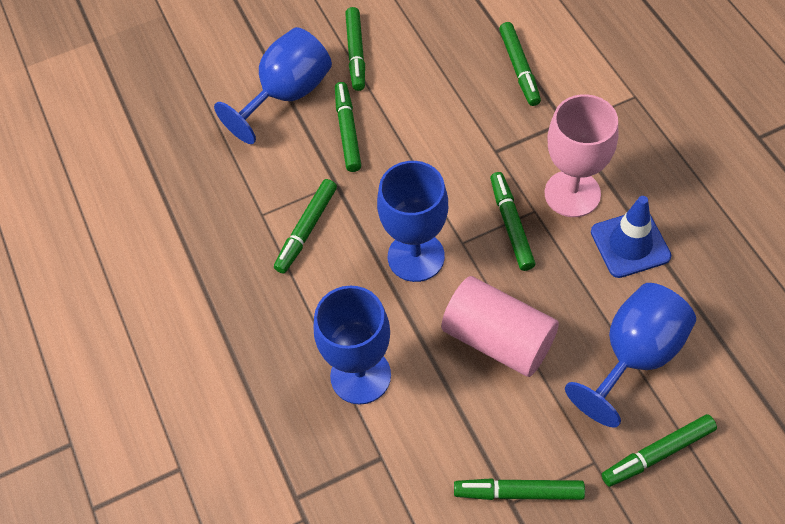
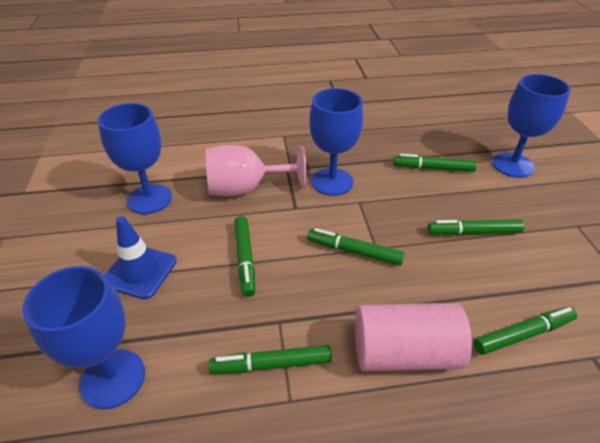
green marker: 7 -> 6

